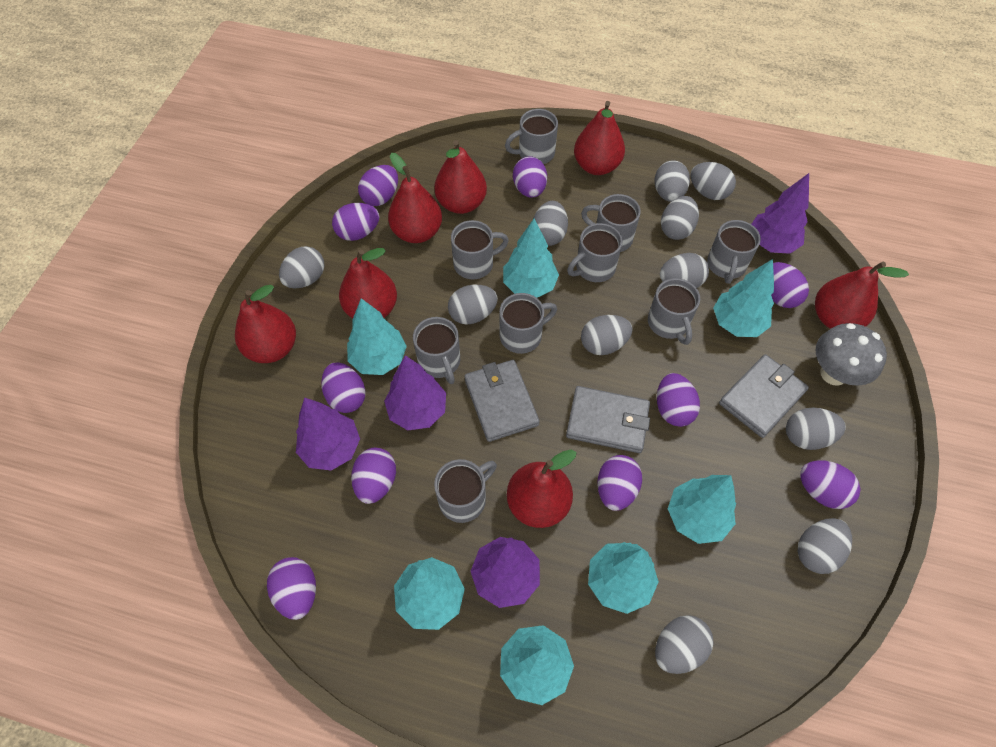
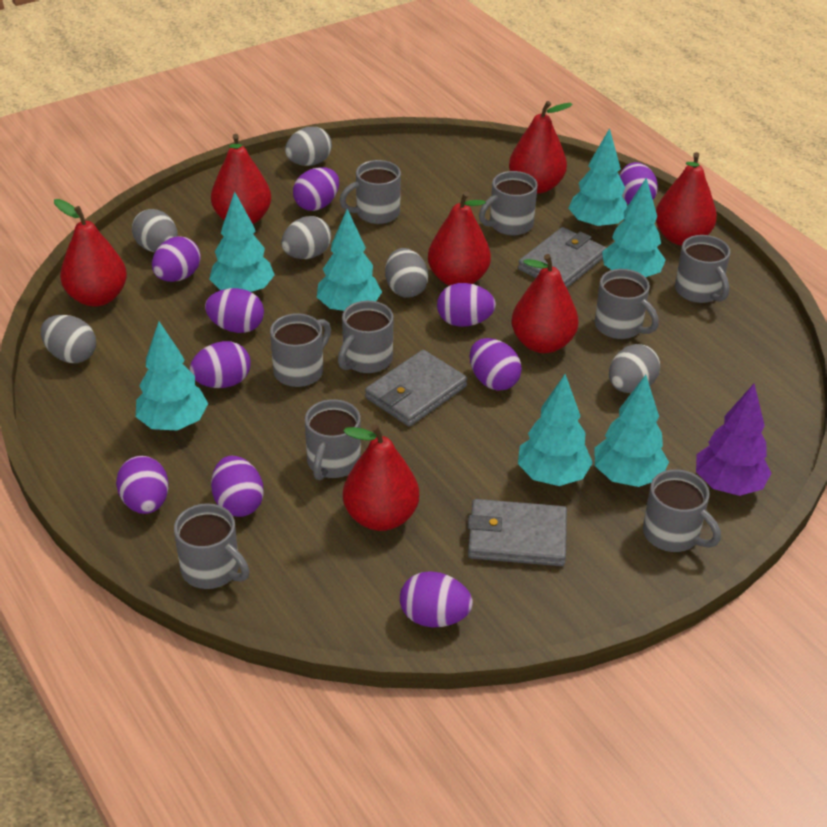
grey egg: 11 -> 6
grey mushroom: 1 -> 0
purple tree: 4 -> 1

